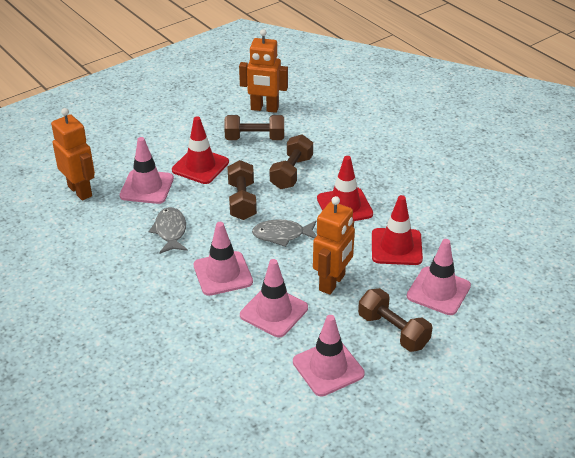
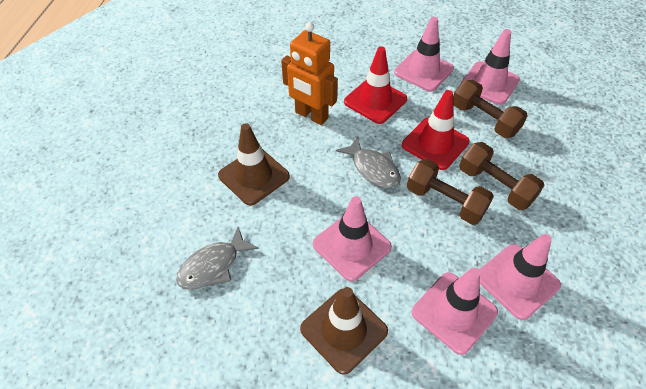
brown dumbbell: 4 -> 3
brown traffic cone: 0 -> 2
orange robot: 3 -> 1
red traffic cone: 3 -> 2

